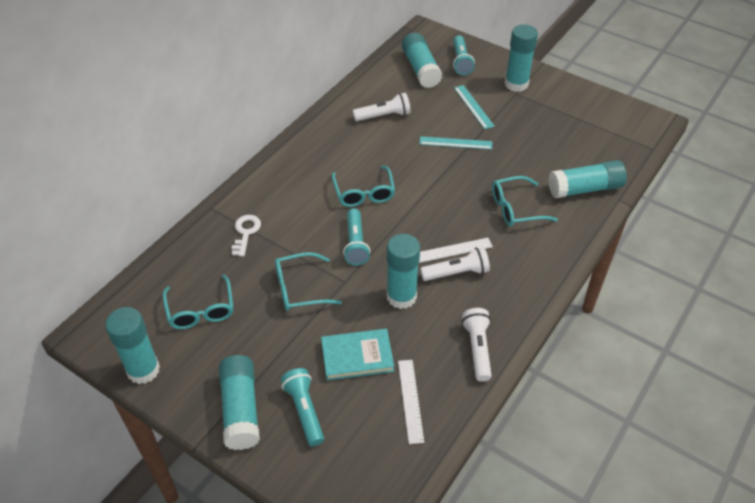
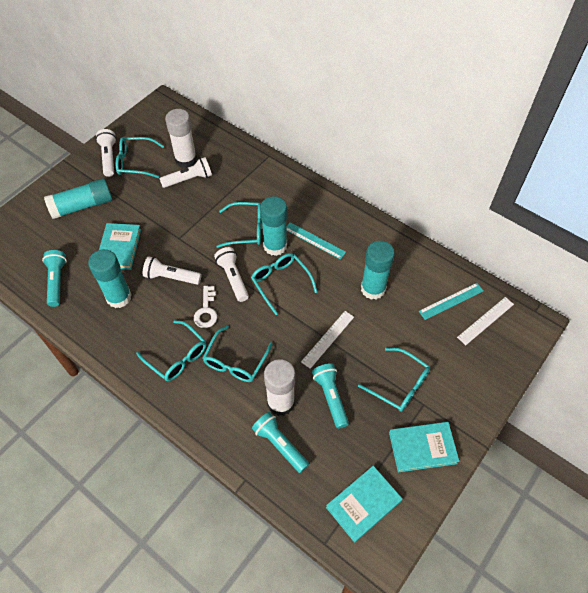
turquoise book: 1 -> 3
turquoise glasses: 4 -> 6
turquoise glue stick: 6 -> 4
white flashlight: 3 -> 4
white glue stick: 0 -> 2

